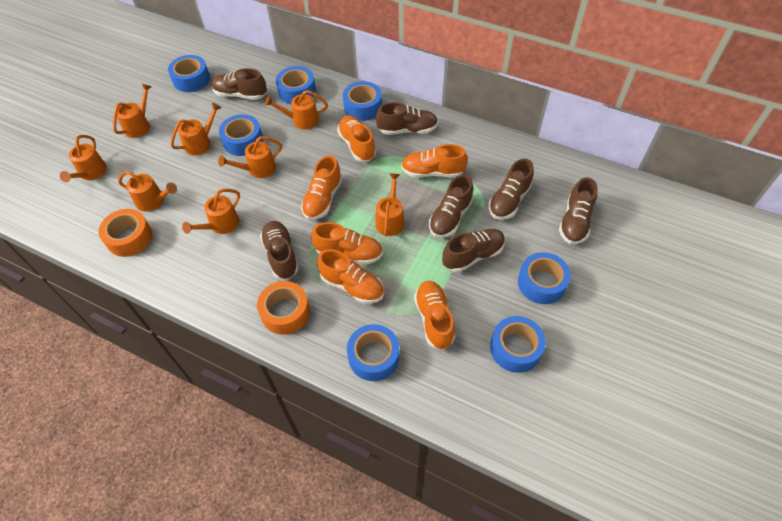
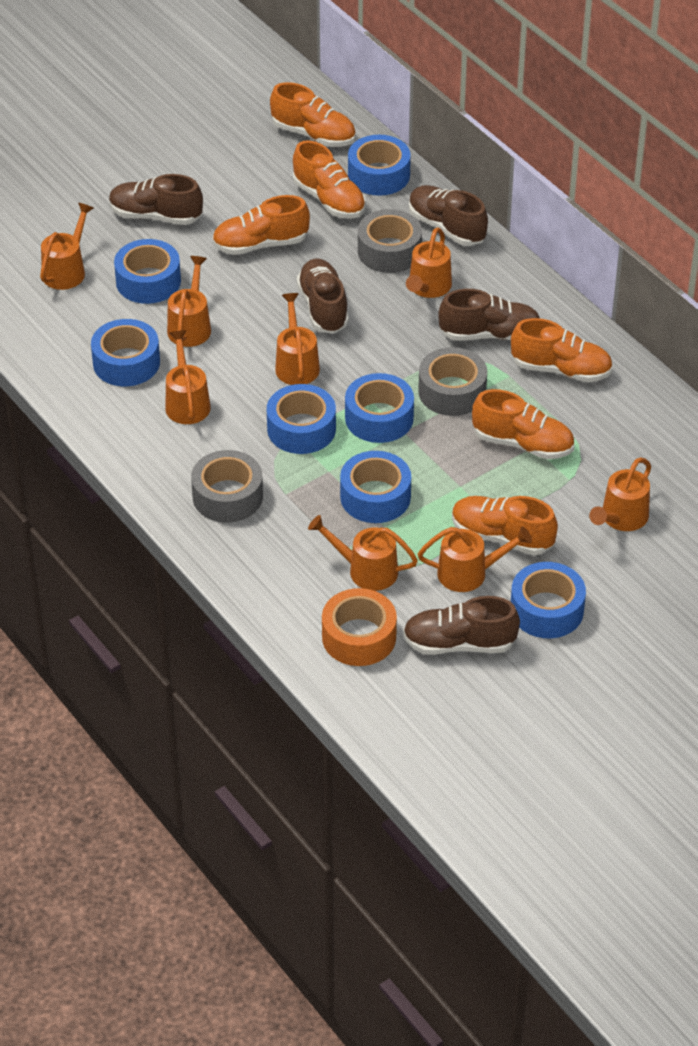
brown shoe: 7 -> 5
grey tape: 0 -> 3
orange tape: 2 -> 1

